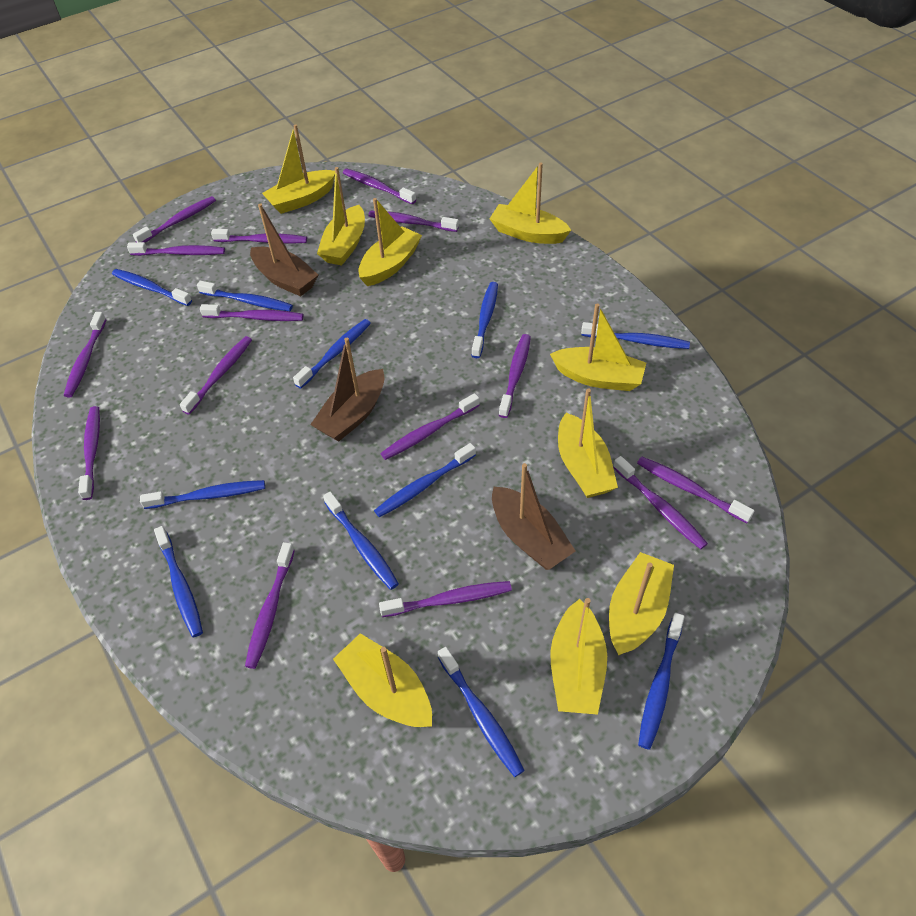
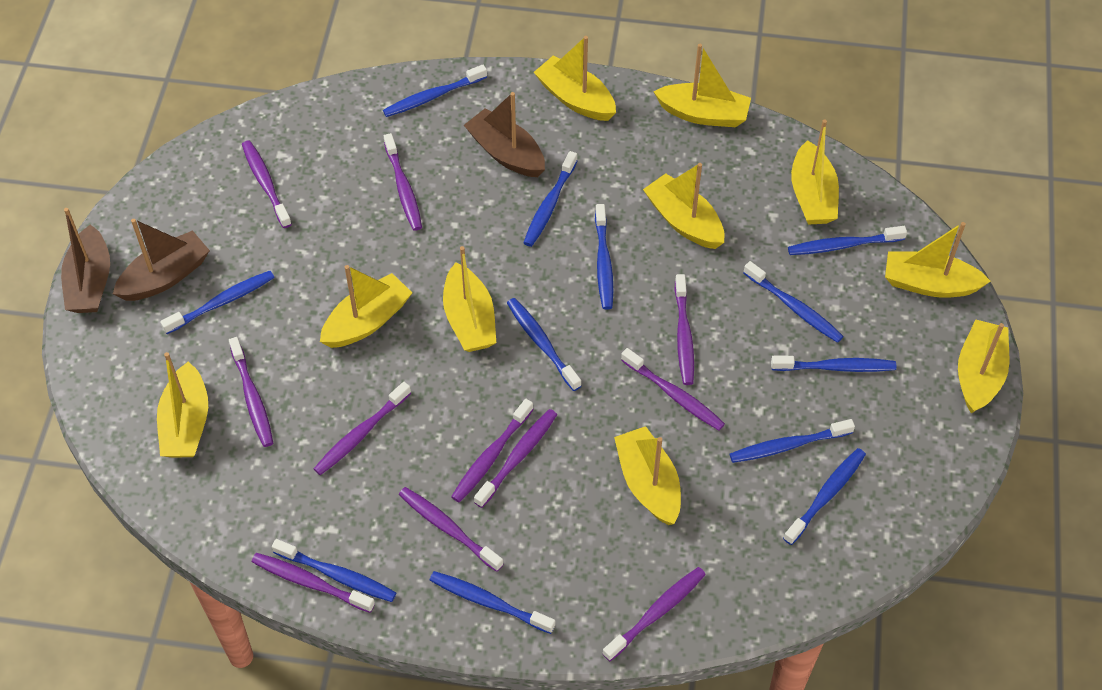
blue toothbrush: 11 -> 12
purple toothbrush: 15 -> 11
yellow boat: 9 -> 10

